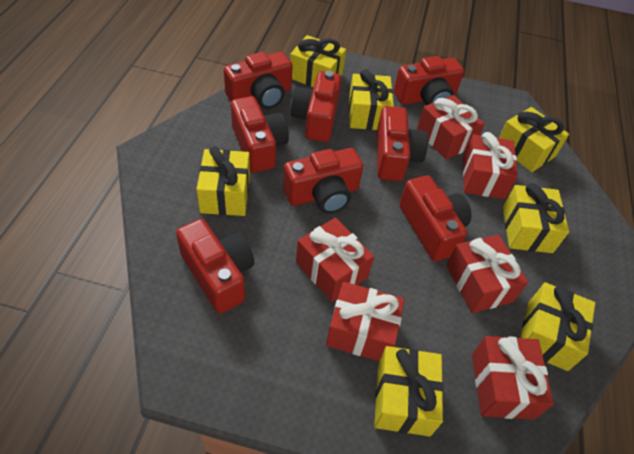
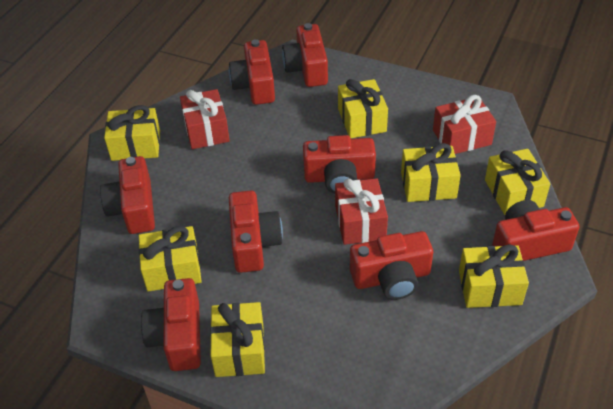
red gift: 6 -> 3

